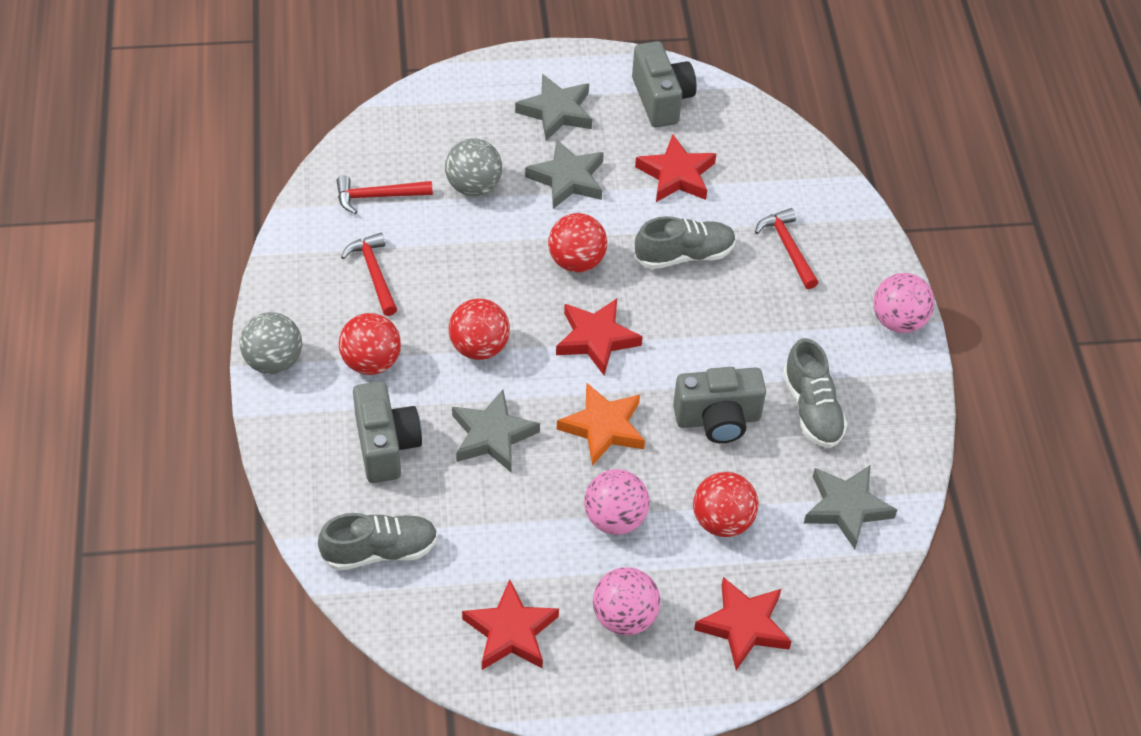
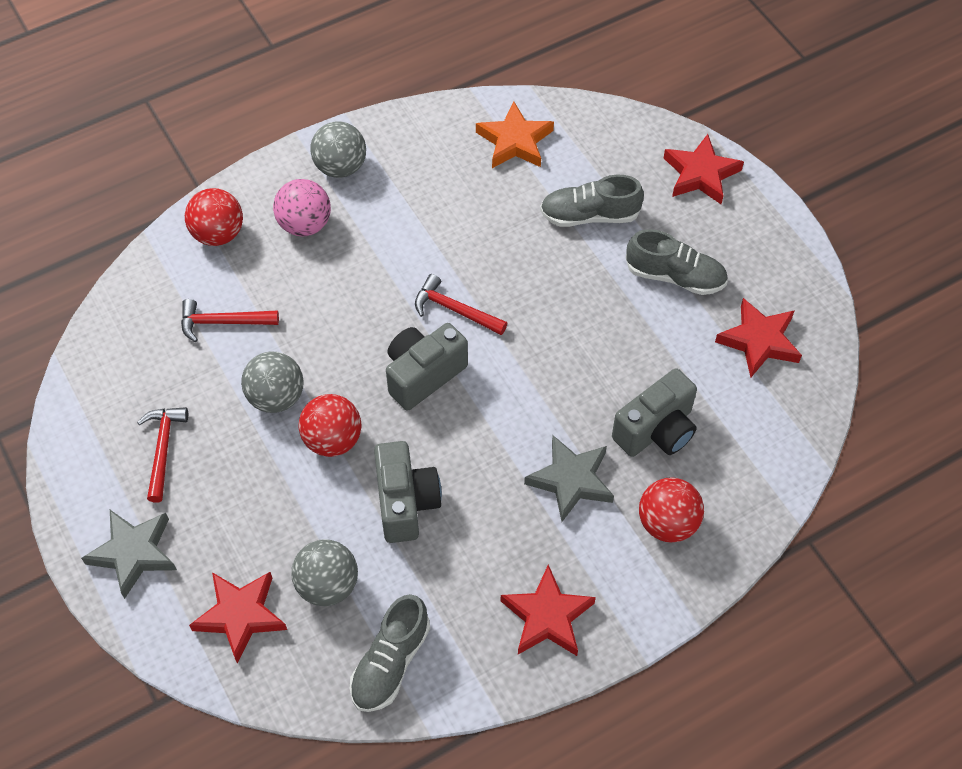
grey ball: 2 -> 3
grey star: 4 -> 2
pink ball: 3 -> 1
red ball: 4 -> 3

